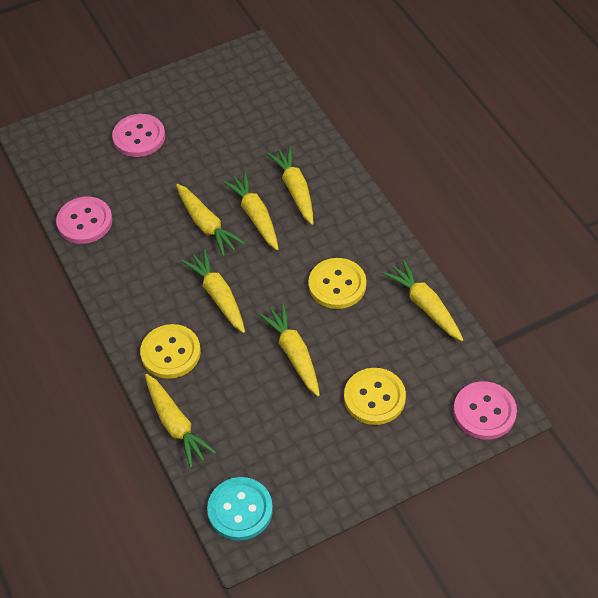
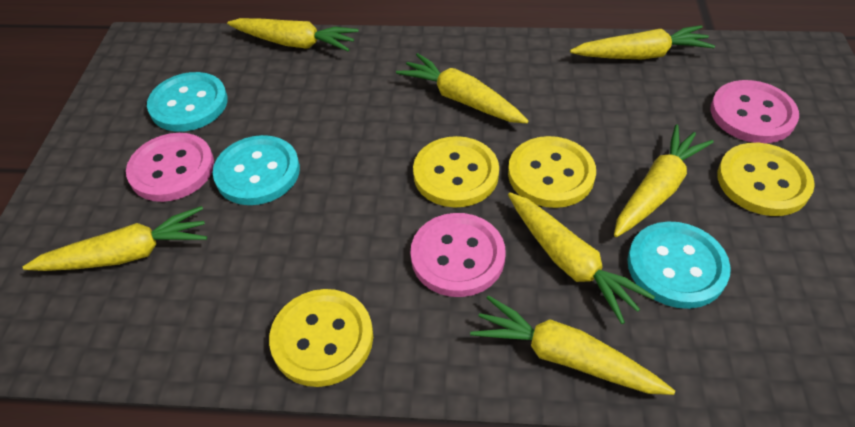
turquoise button: 1 -> 3
yellow button: 3 -> 4

